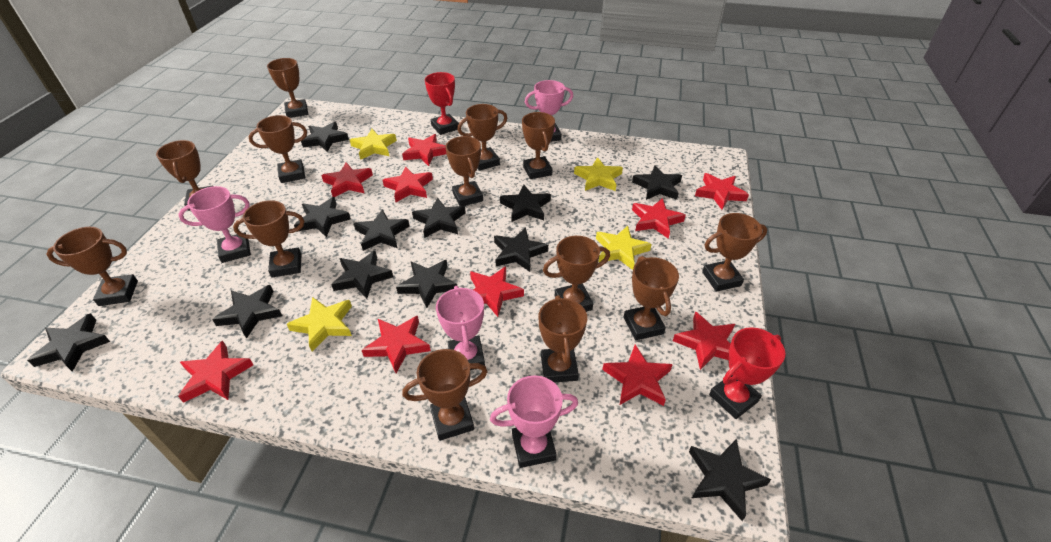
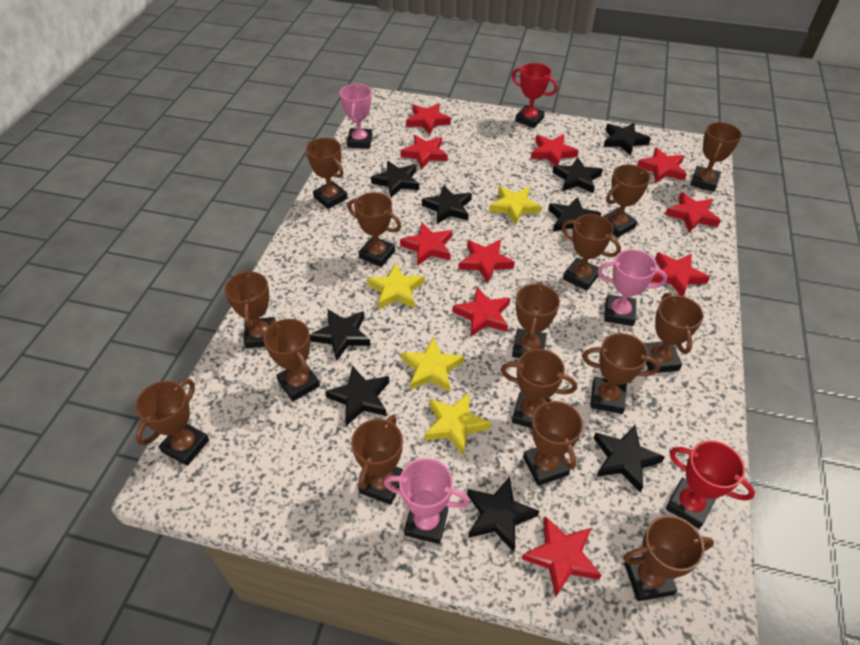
black star: 12 -> 9
brown trophy: 13 -> 15
pink trophy: 4 -> 3

